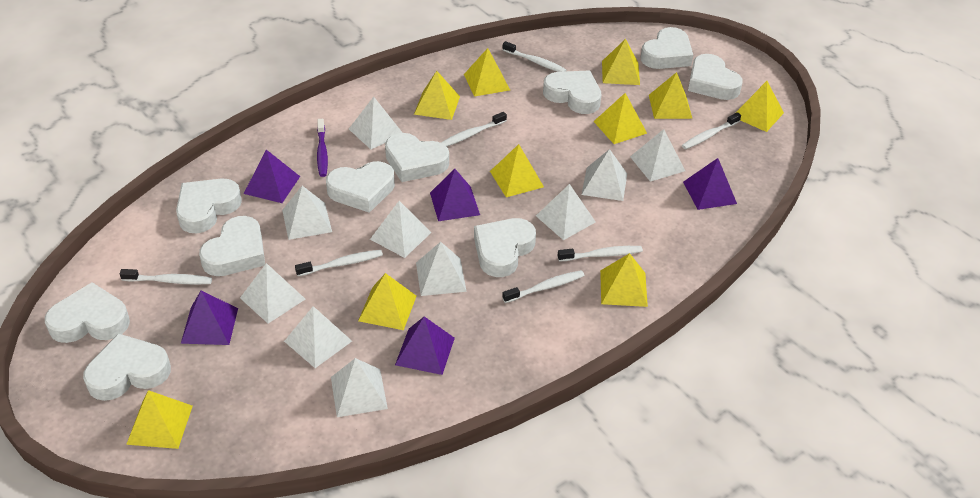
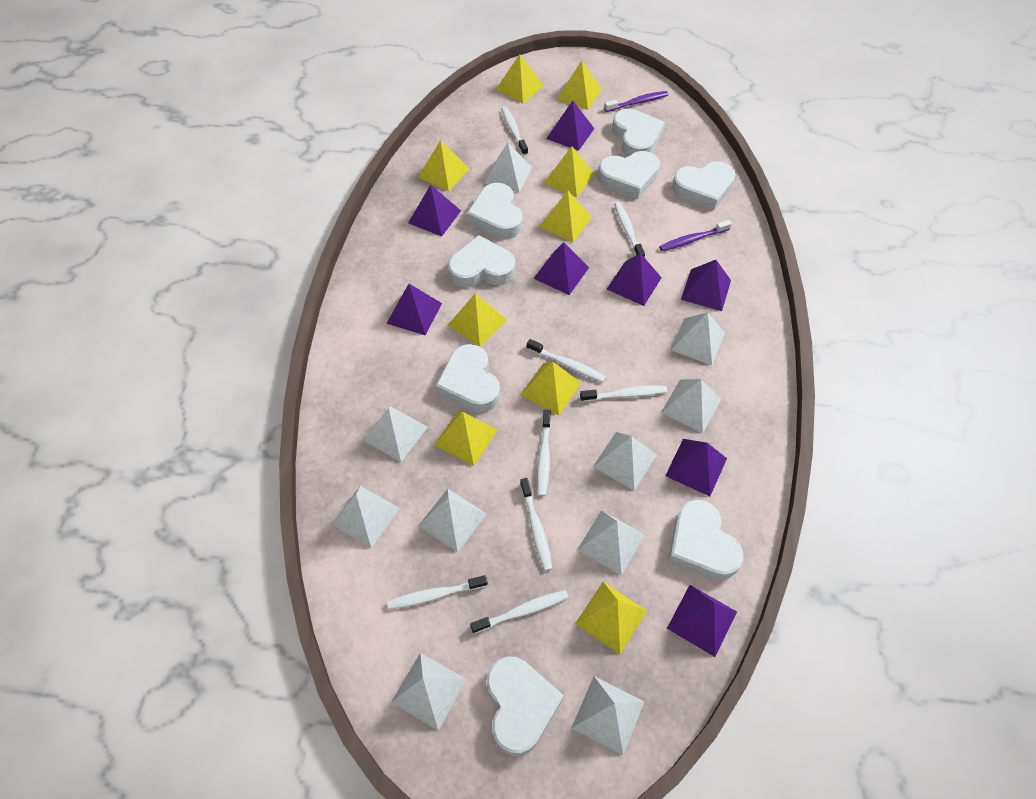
purple pyramid: 5 -> 8
purple toothbrush: 1 -> 2
white heart: 10 -> 8
white toothbrush: 7 -> 8
yellow pyramid: 10 -> 9

